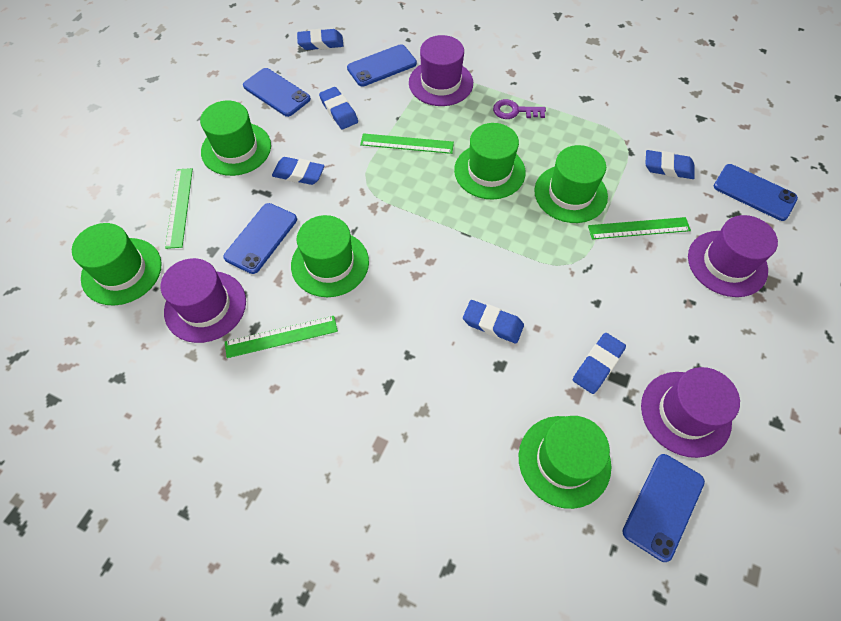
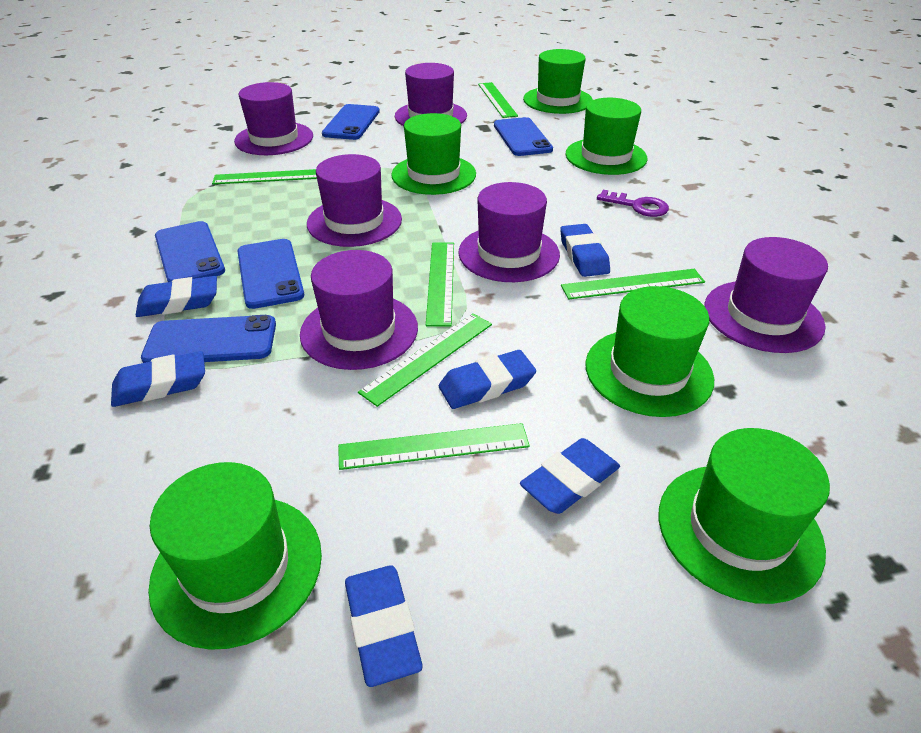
green ruler: 4 -> 6
purple hat: 4 -> 6

